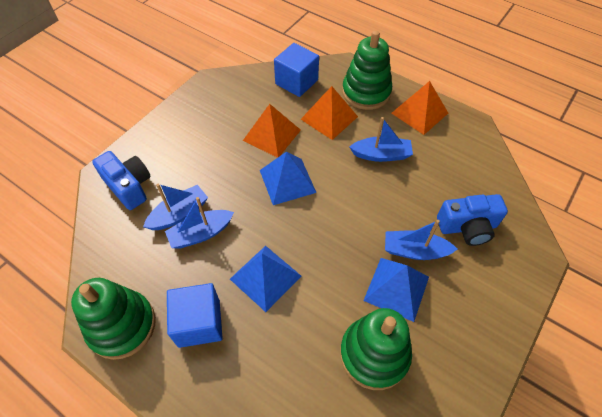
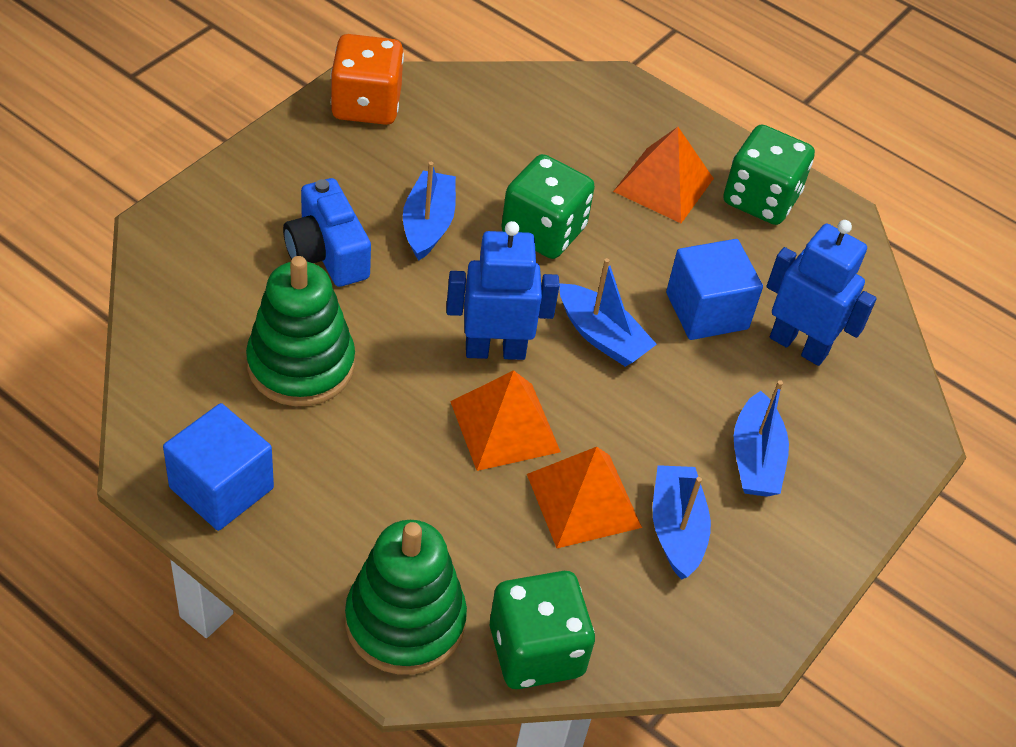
blue camera: 2 -> 1
blue pyramid: 3 -> 0
blue robot: 0 -> 2
green dice: 0 -> 3
green stacking toy: 3 -> 2
orange dice: 0 -> 1

